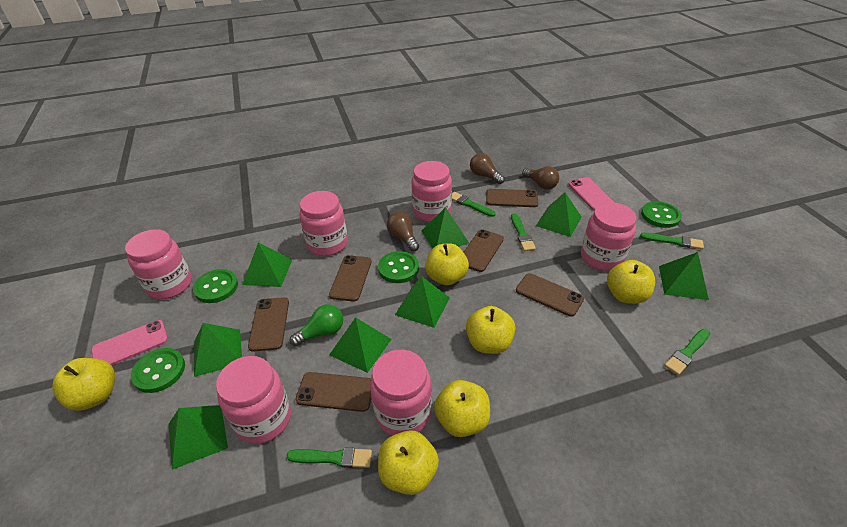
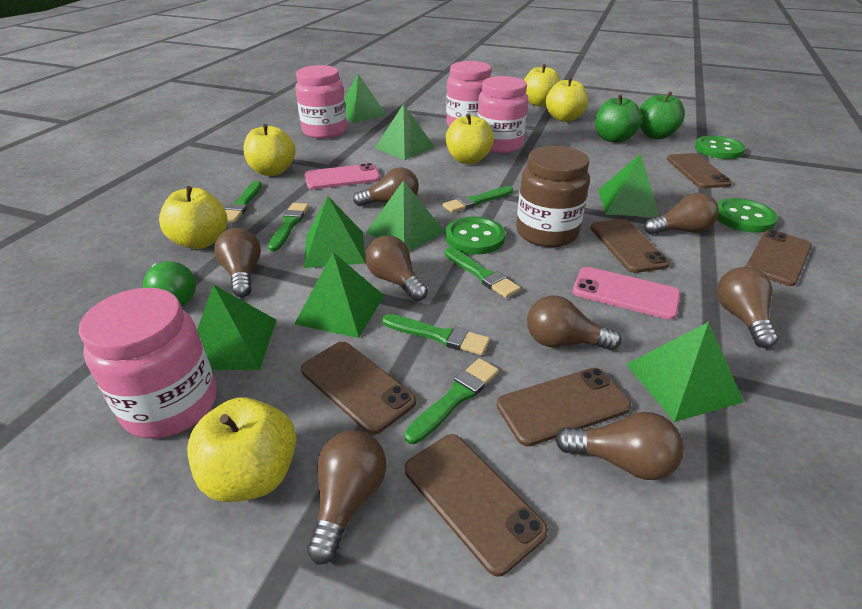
brown jar: 0 -> 1
brown light bulb: 3 -> 8
green apple: 0 -> 2
green brush: 5 -> 6
green button: 4 -> 3
pink jar: 6 -> 4

